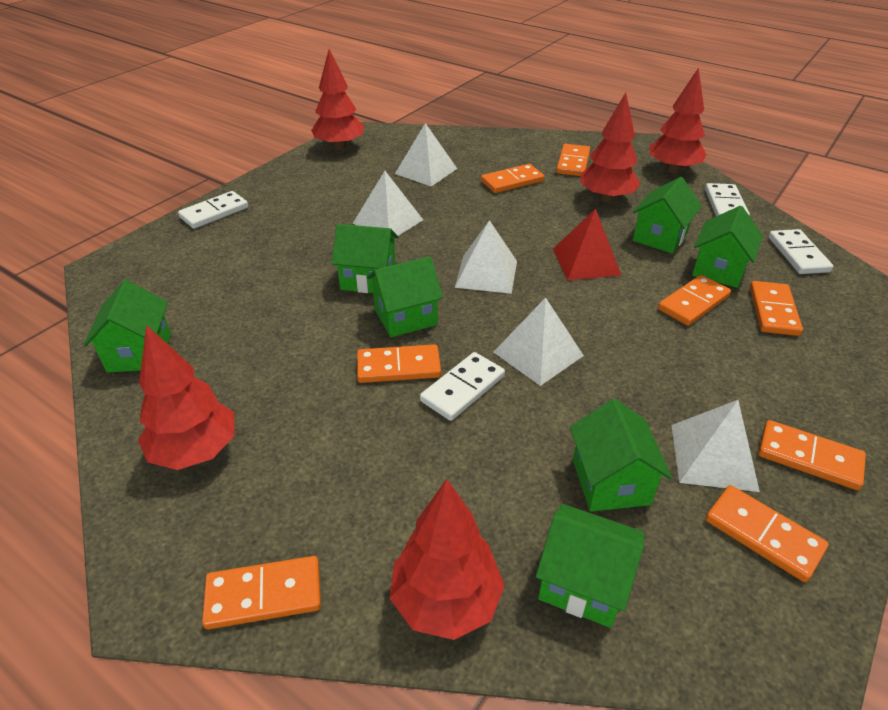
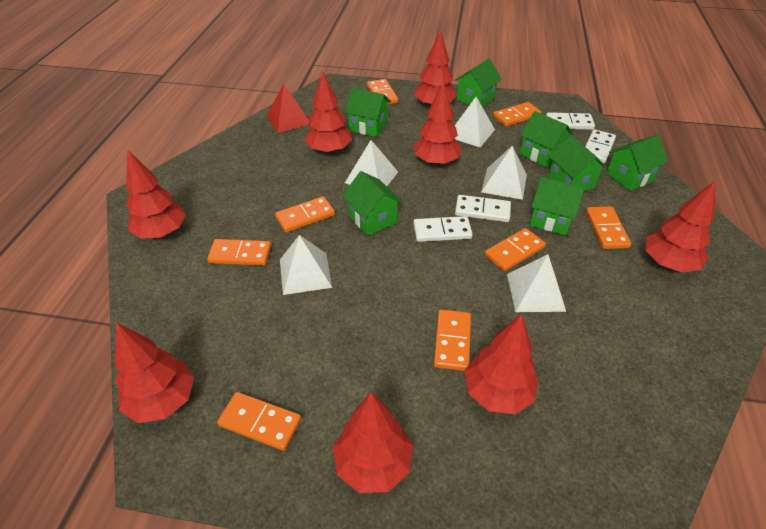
red tree: 5 -> 8

